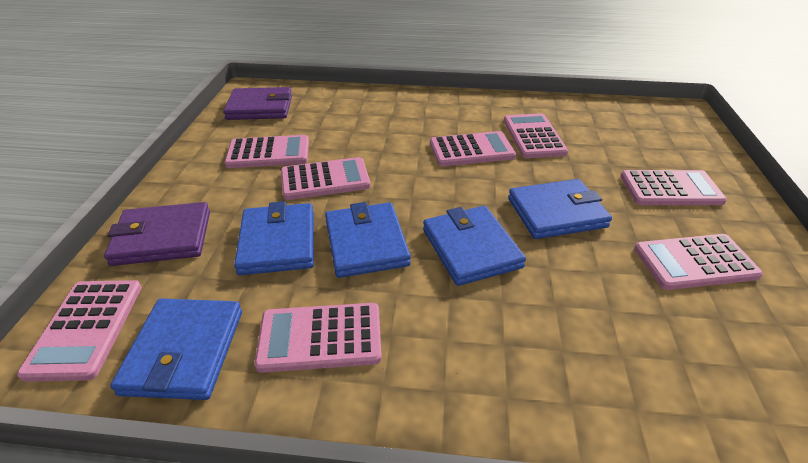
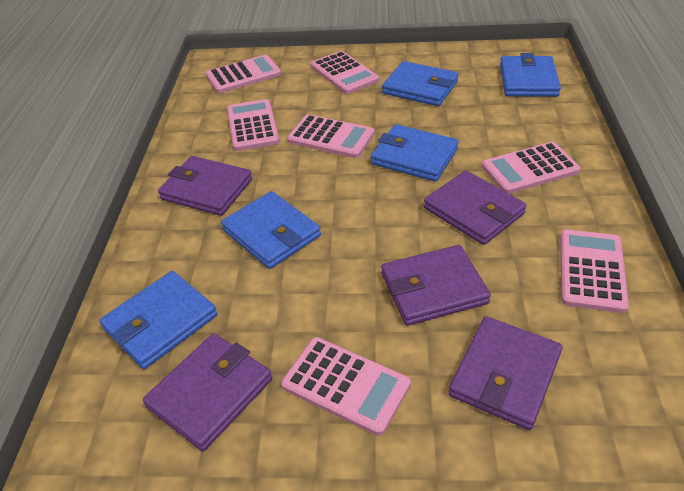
pink calculator: 8 -> 7
purple wallet: 2 -> 5

